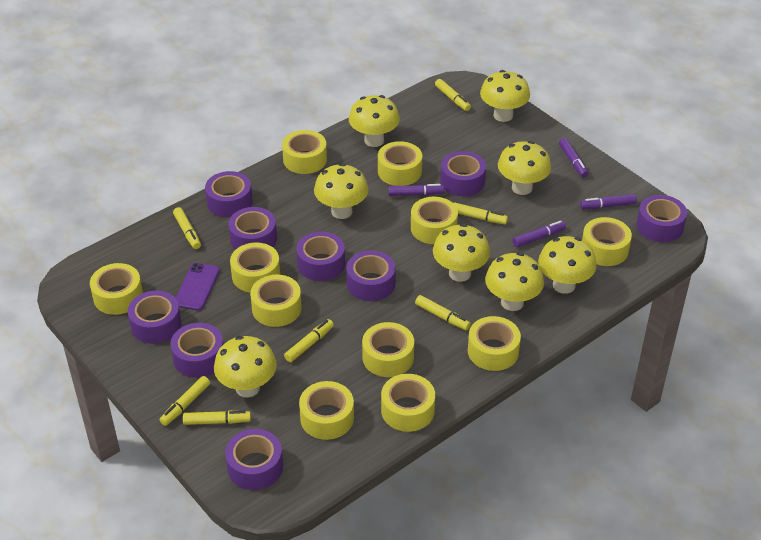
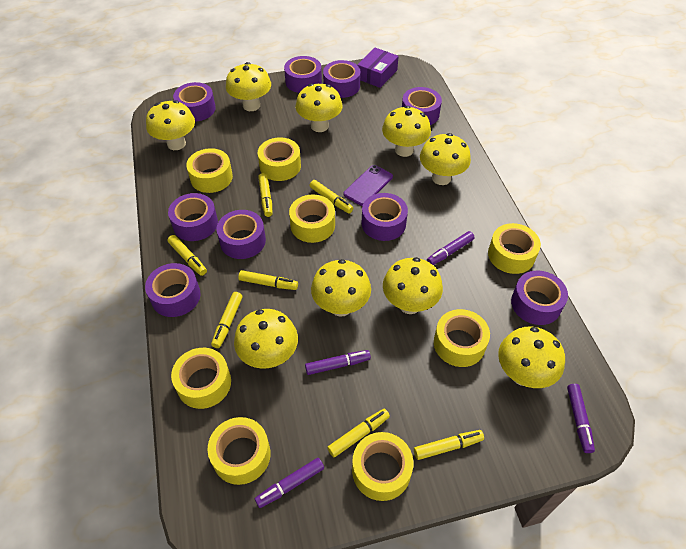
purple box: 0 -> 1
yellow mushroom: 8 -> 9
yellow tape: 11 -> 8

